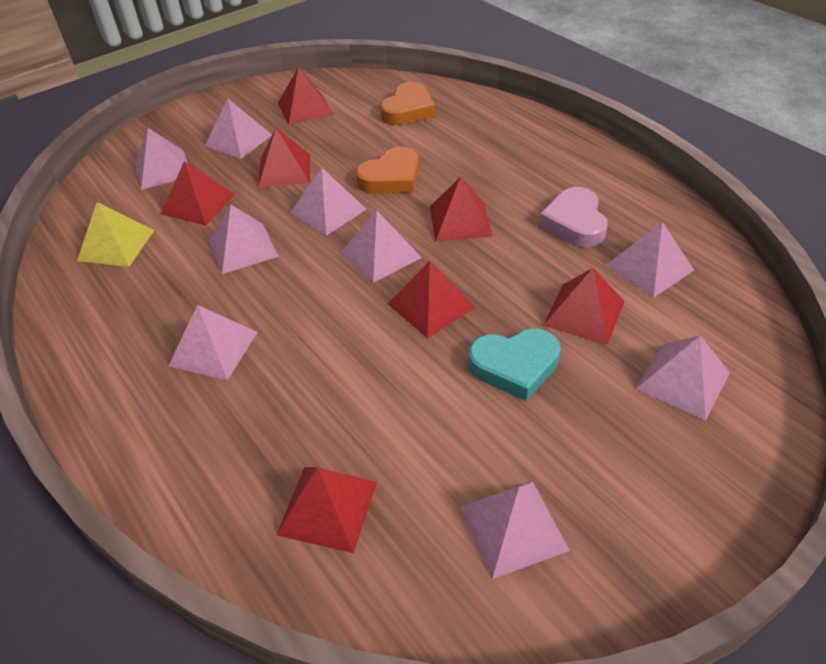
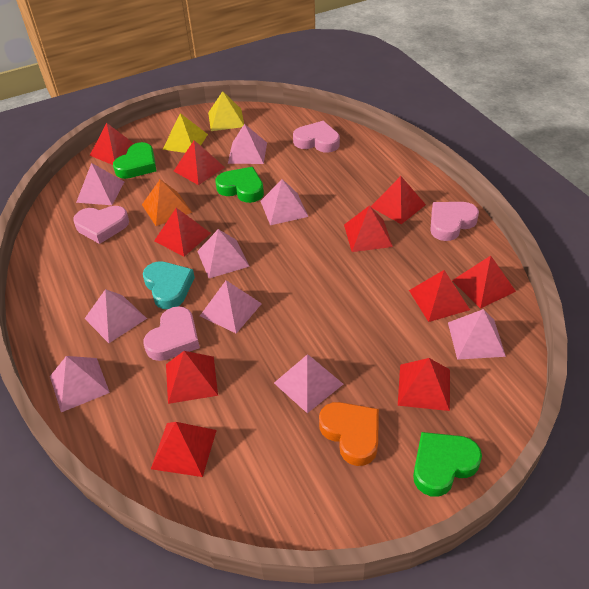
green heart: 0 -> 3
orange heart: 2 -> 1
orange pyramid: 0 -> 1
pink heart: 1 -> 4
red pyramid: 7 -> 10
yellow pyramid: 1 -> 2

